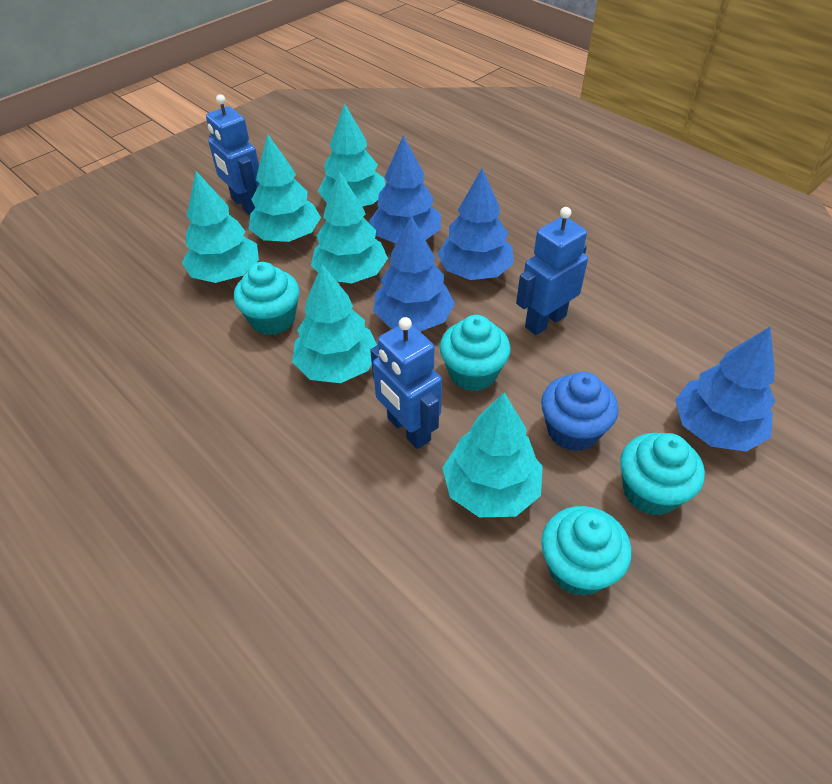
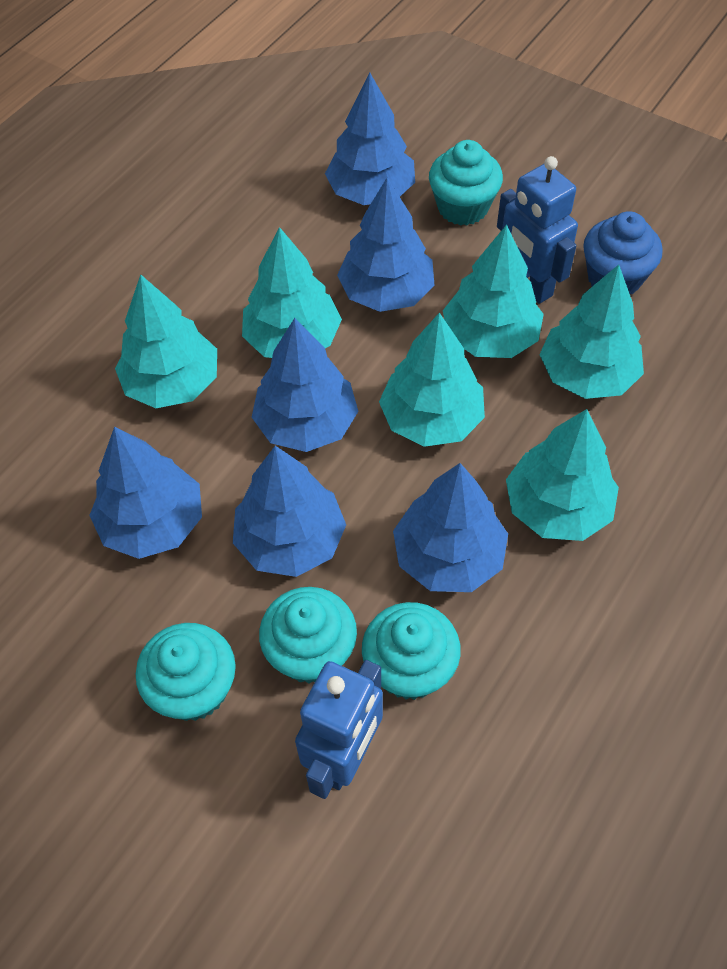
blue robot: 3 -> 2
blue tree: 4 -> 6

